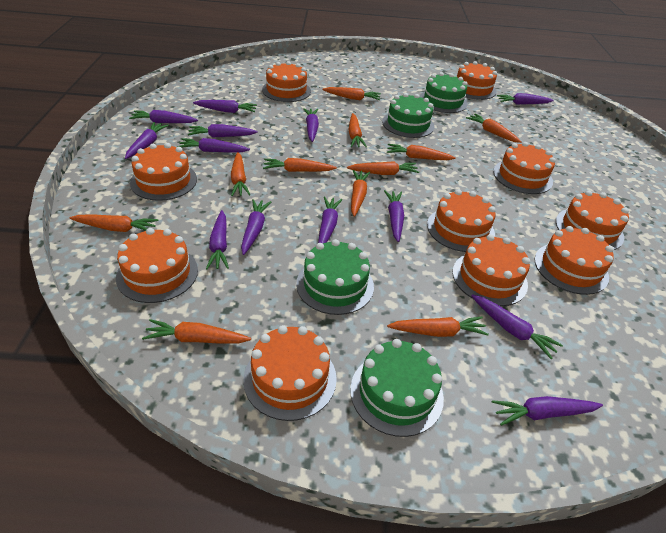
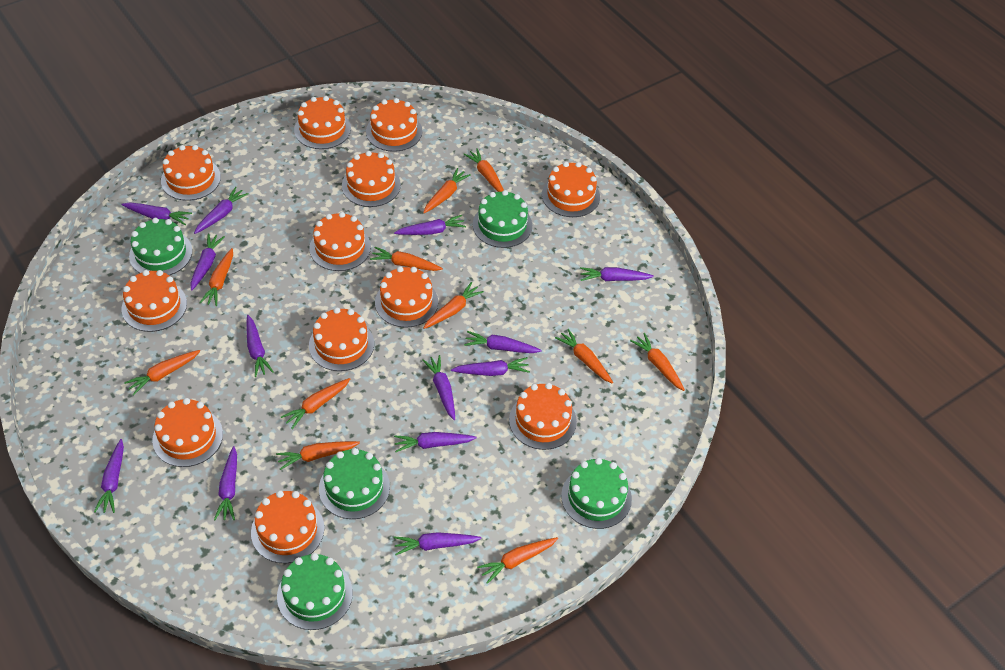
green cake: 4 -> 5
orange cake: 10 -> 12

